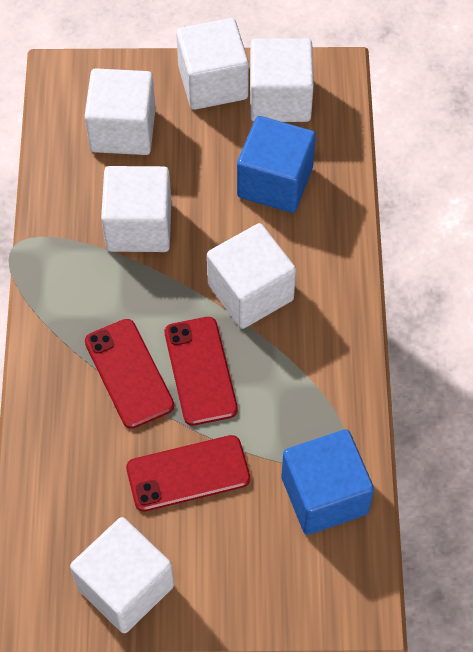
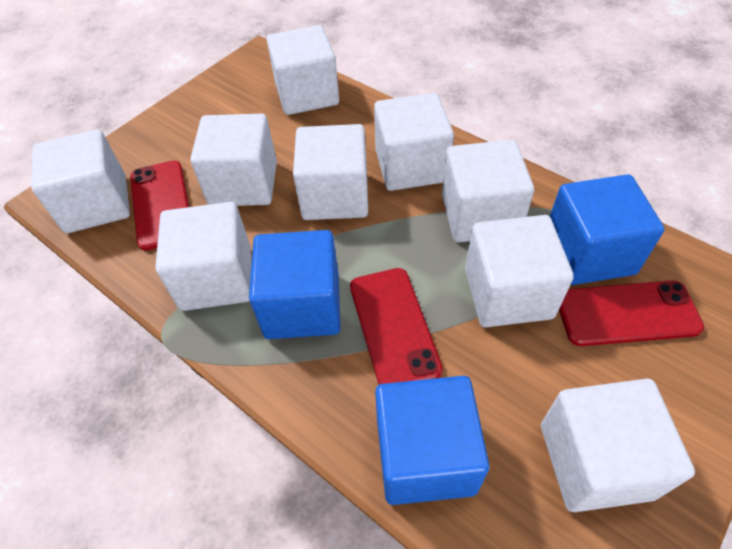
blue cube: 2 -> 3
white cube: 6 -> 9

